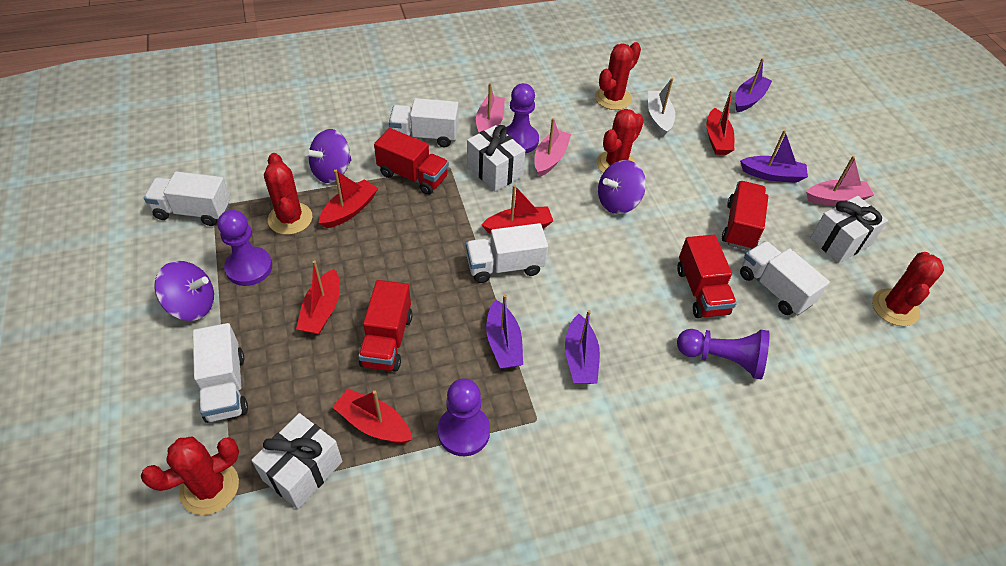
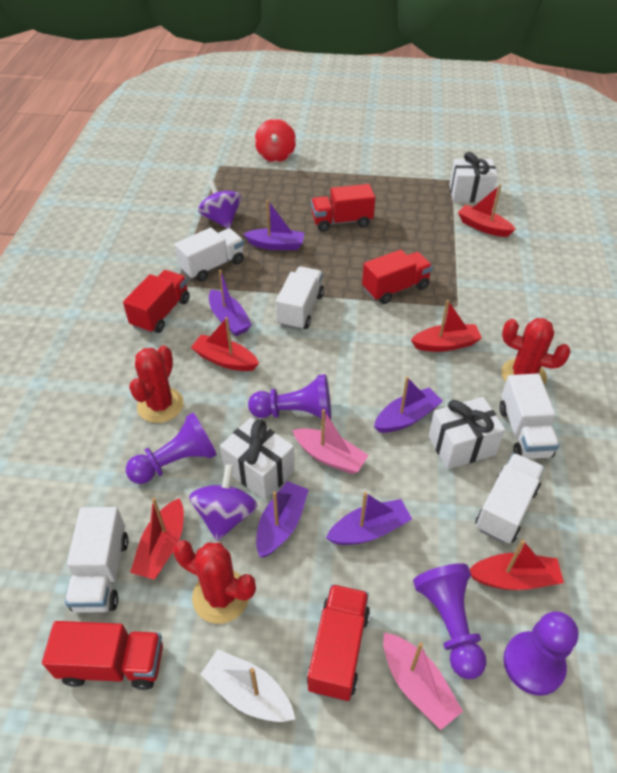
pink boat: 3 -> 2
purple boat: 4 -> 5
purple spinning top: 3 -> 2
red cactus: 5 -> 3
red spinning top: 0 -> 1
red truck: 4 -> 5

